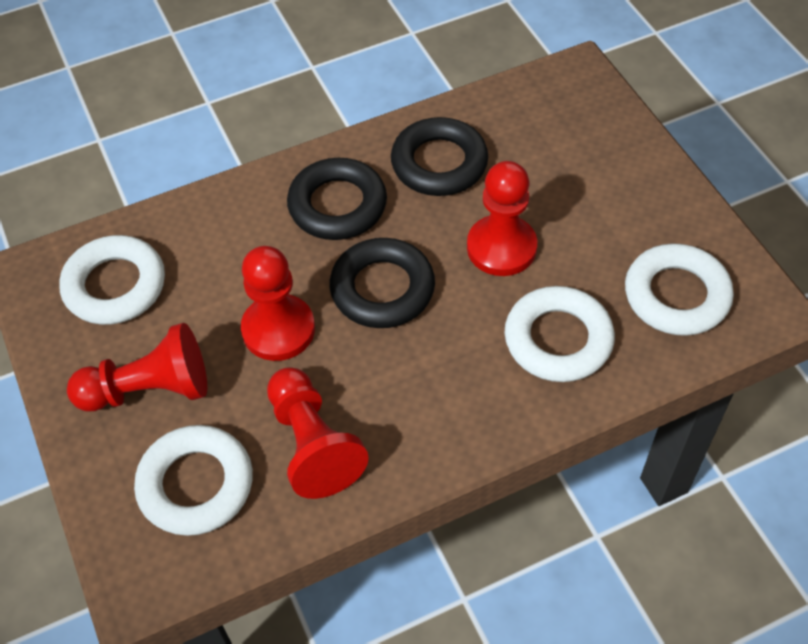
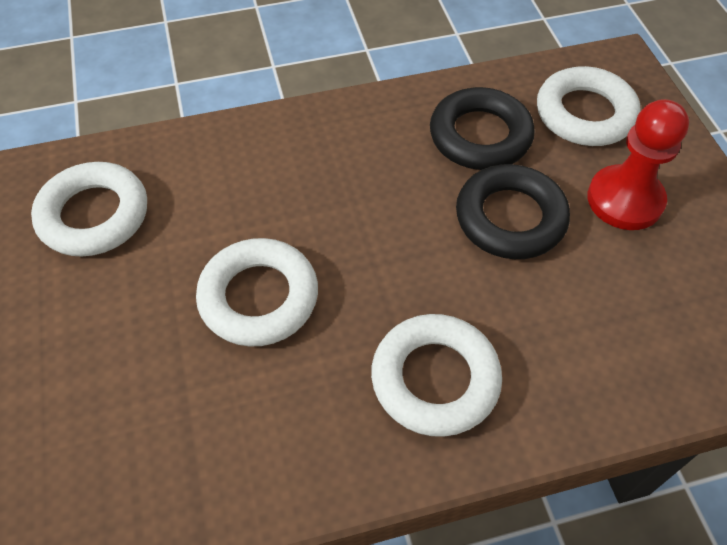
black ring: 3 -> 2
red pawn: 4 -> 1

